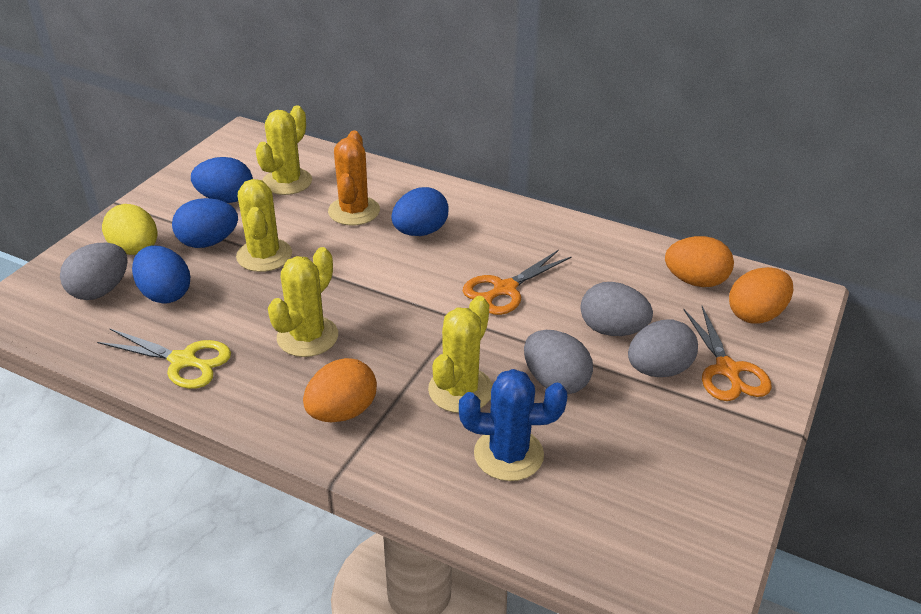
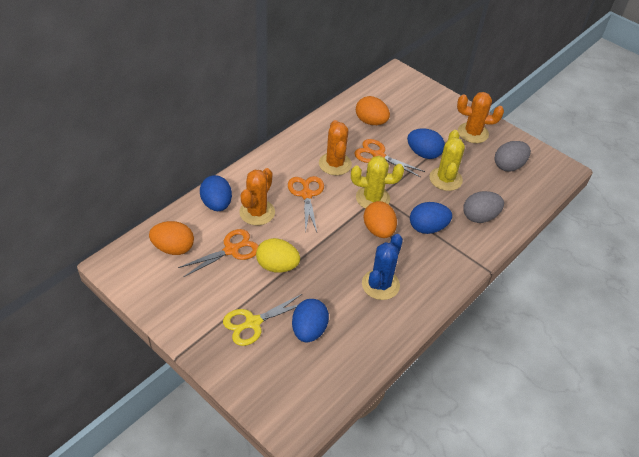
grey egg: 4 -> 2
orange cactus: 1 -> 3
orange scissors: 2 -> 3
yellow cactus: 4 -> 2

